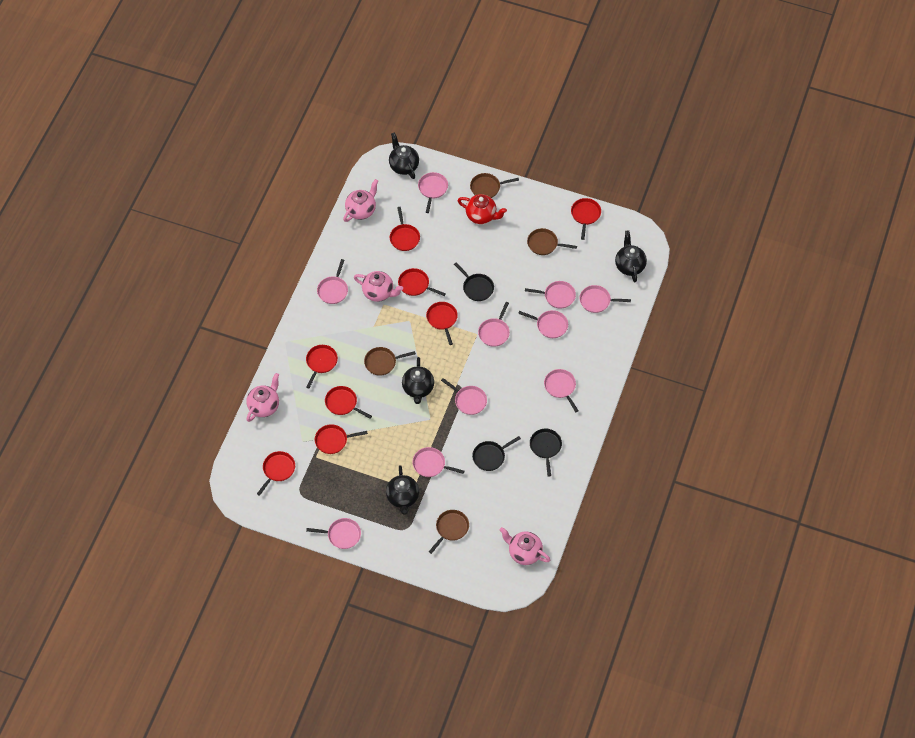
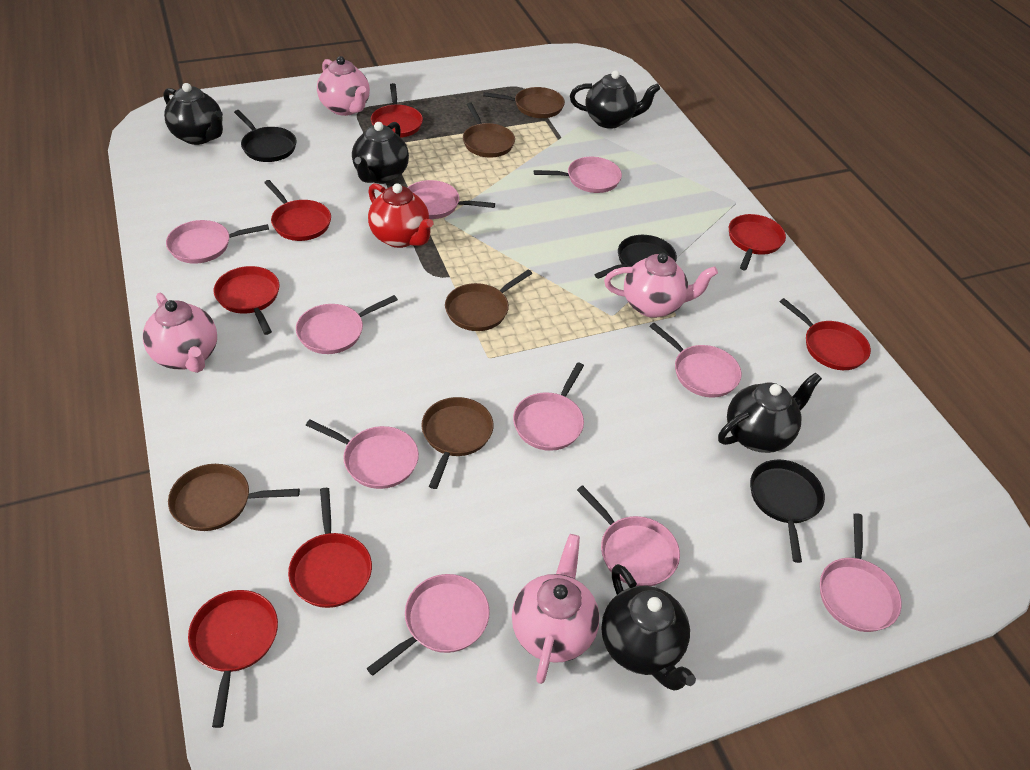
black teapot: 4 -> 5
brown pan: 4 -> 5
red pan: 8 -> 7

